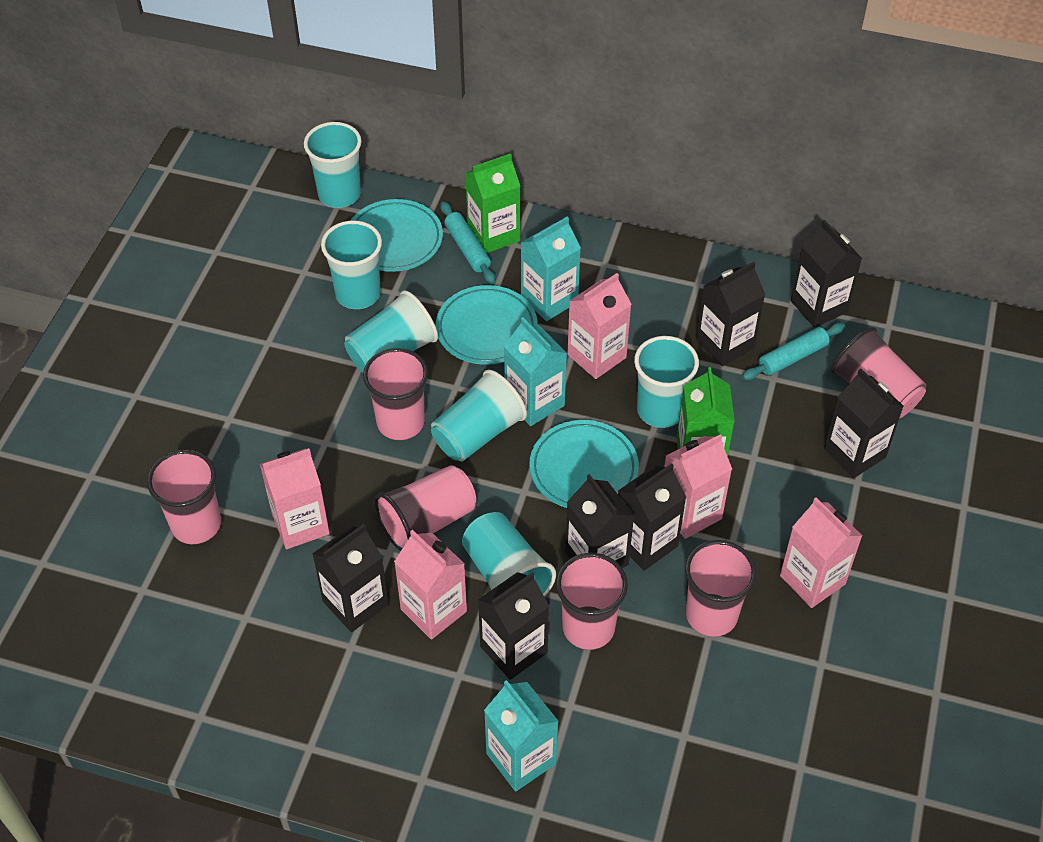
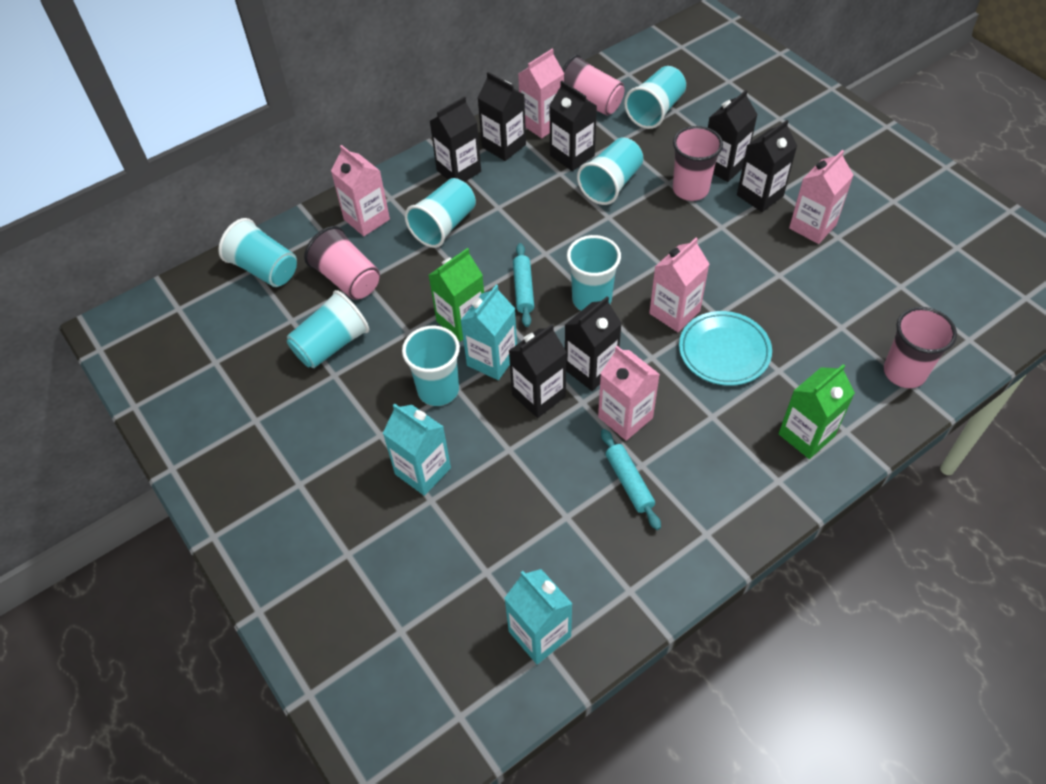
pink cup: 6 -> 4
turquoise cup: 6 -> 7
turquoise plate: 3 -> 1

